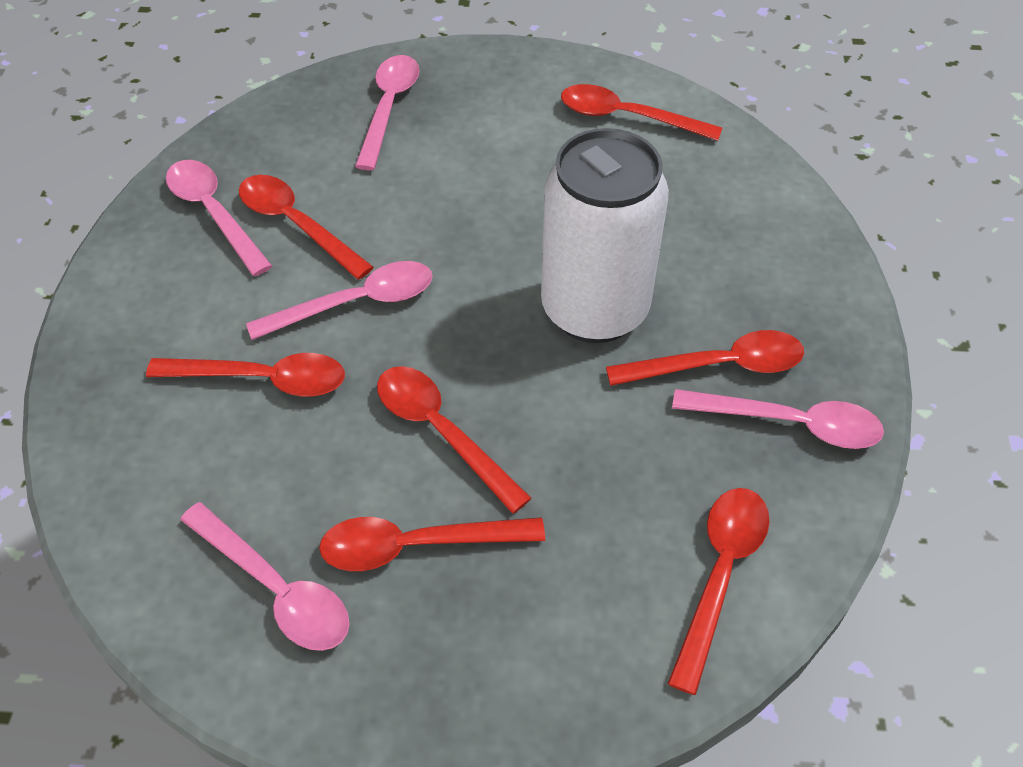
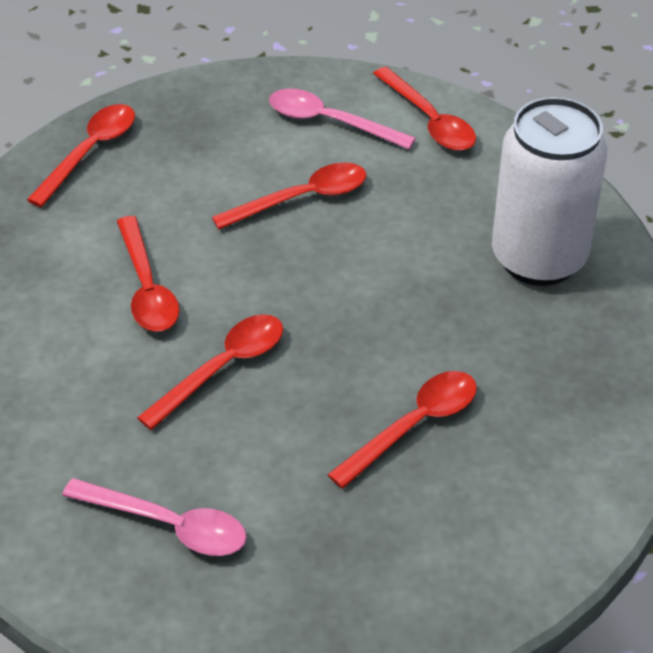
pink spoon: 5 -> 2
red spoon: 7 -> 6

